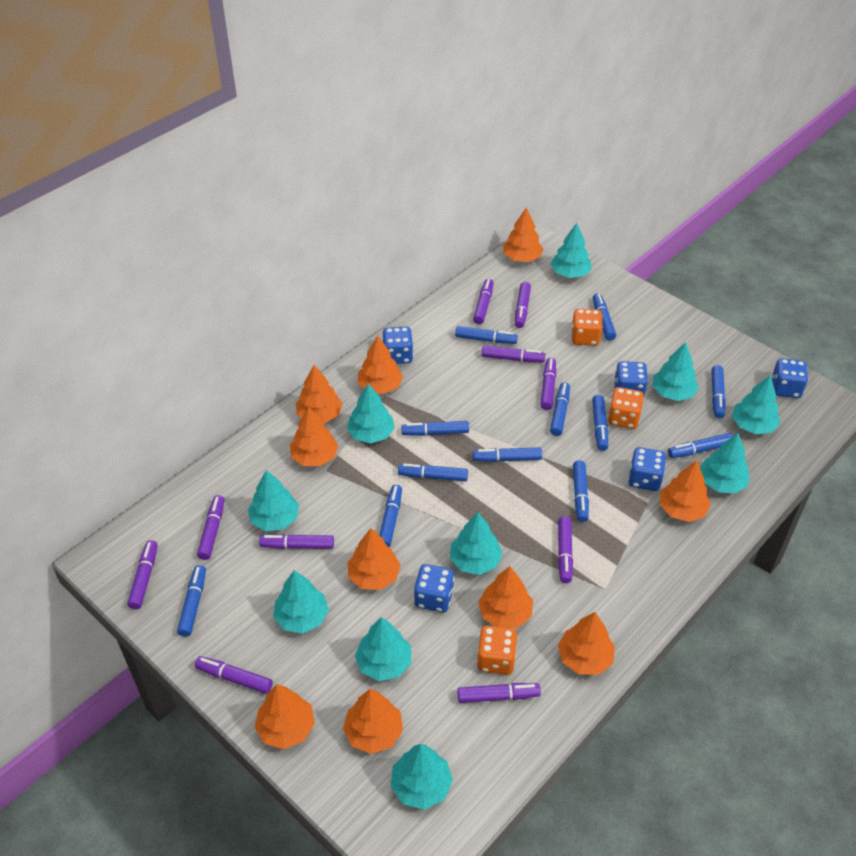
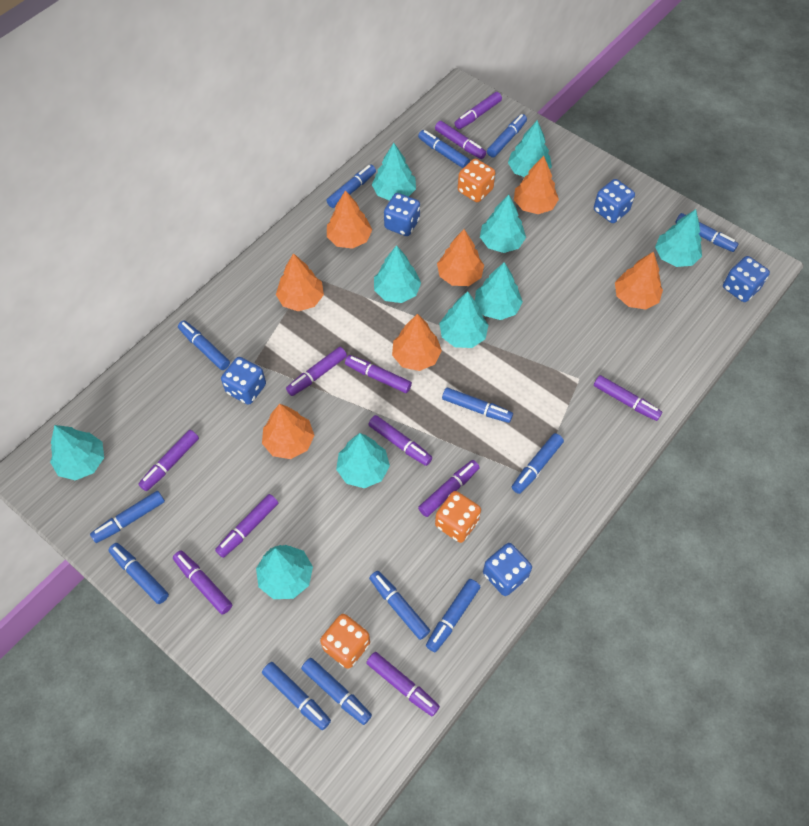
blue marker: 12 -> 13
orange tree: 10 -> 7
purple marker: 10 -> 11

